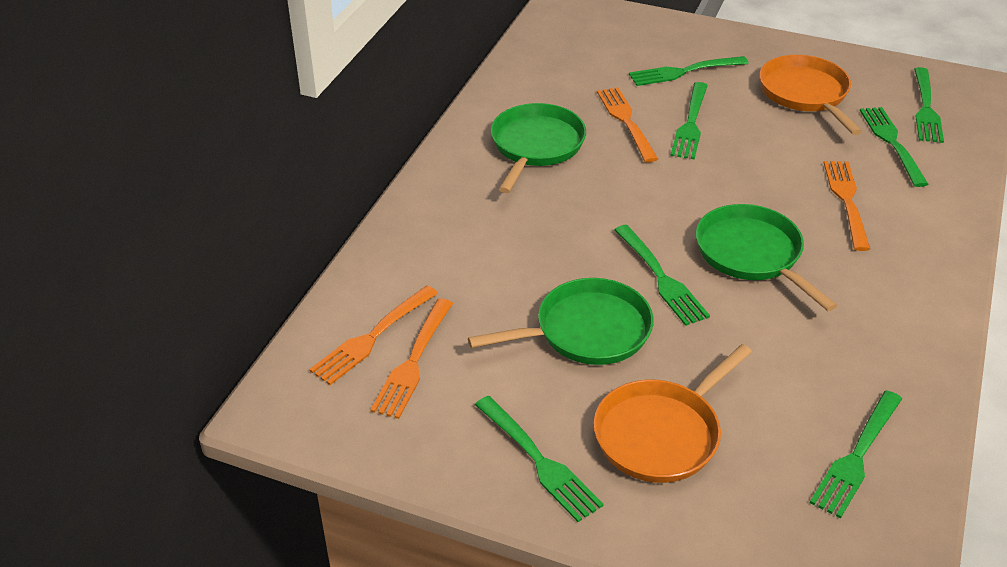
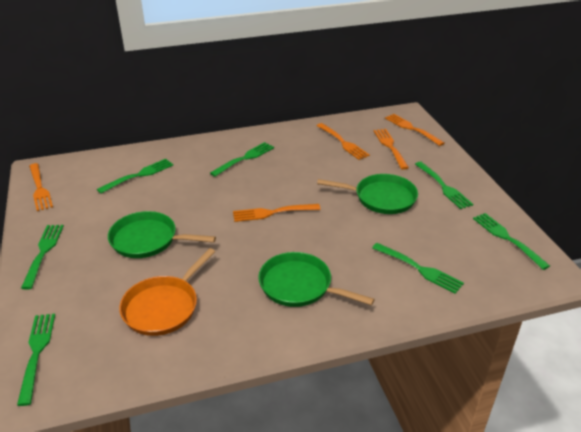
orange fork: 4 -> 5
orange pan: 2 -> 1

